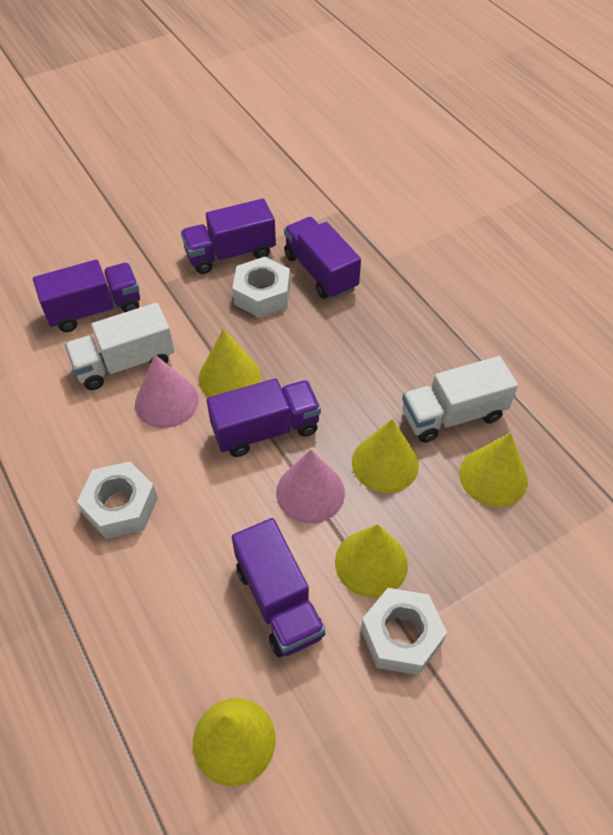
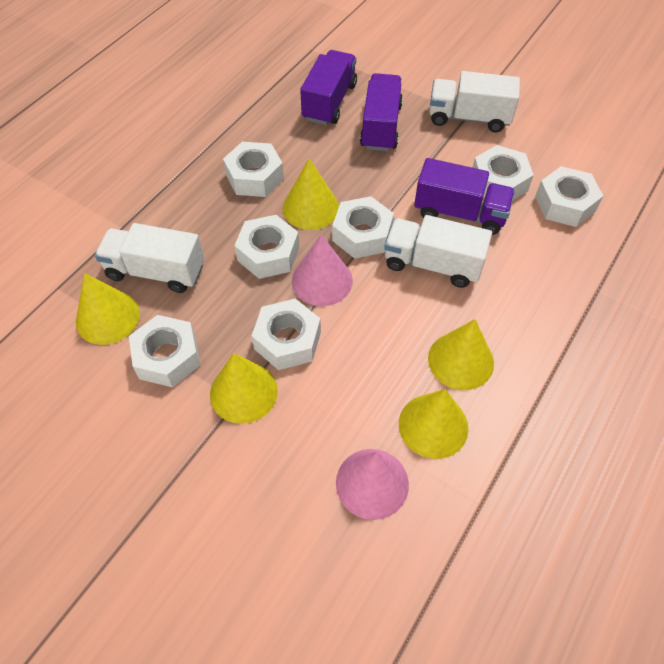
purple truck: 5 -> 3
white nut: 3 -> 7
white truck: 2 -> 3

